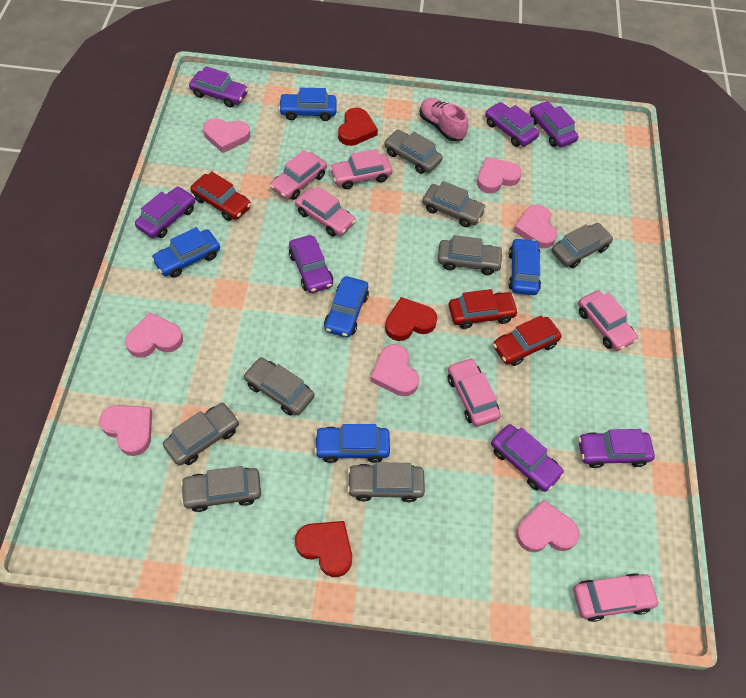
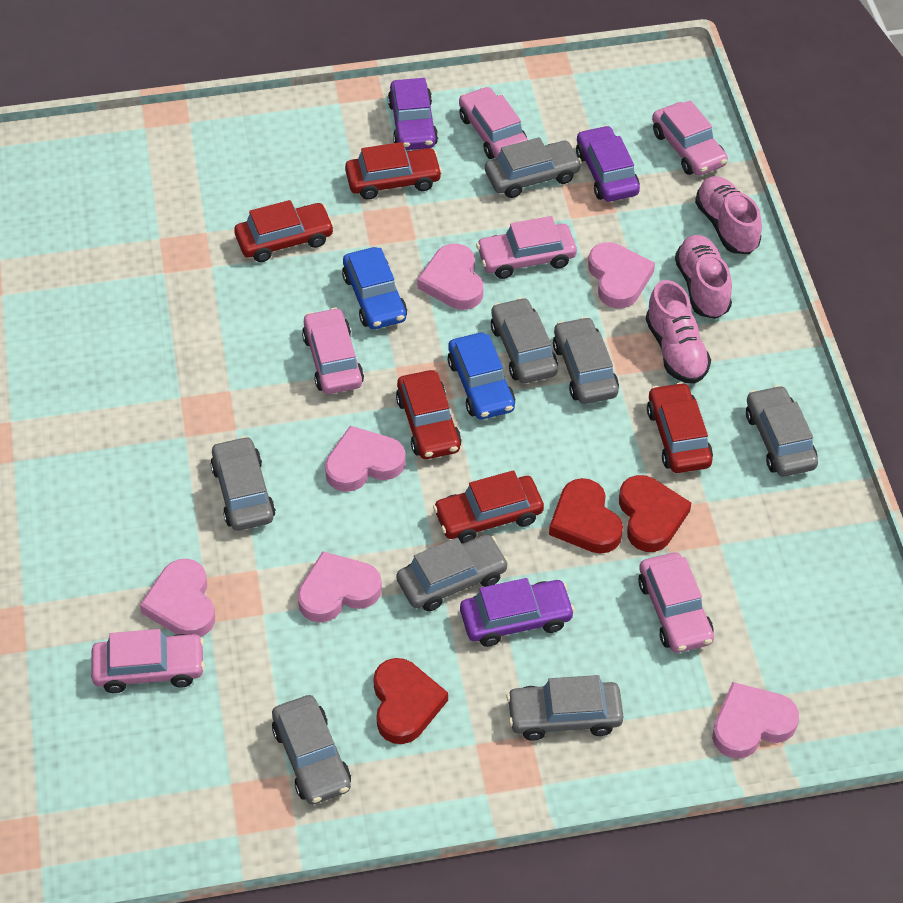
blue car: 5 -> 2
pink heart: 7 -> 6
pink shoe: 1 -> 3
purple car: 7 -> 3
red car: 3 -> 5

